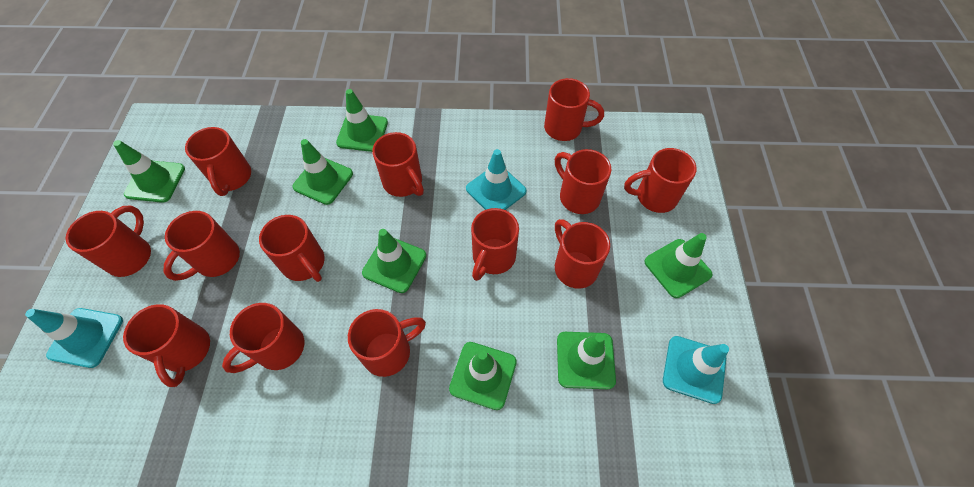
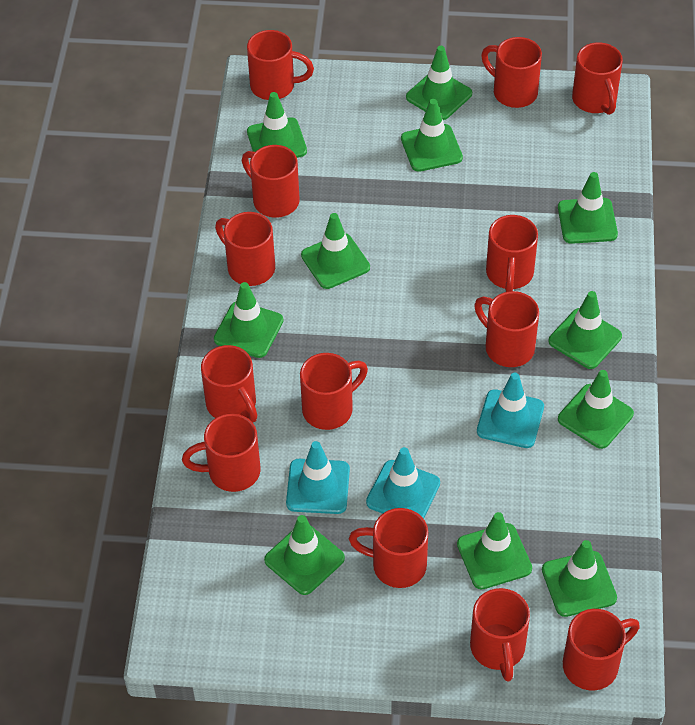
green traffic cone: 7 -> 11

